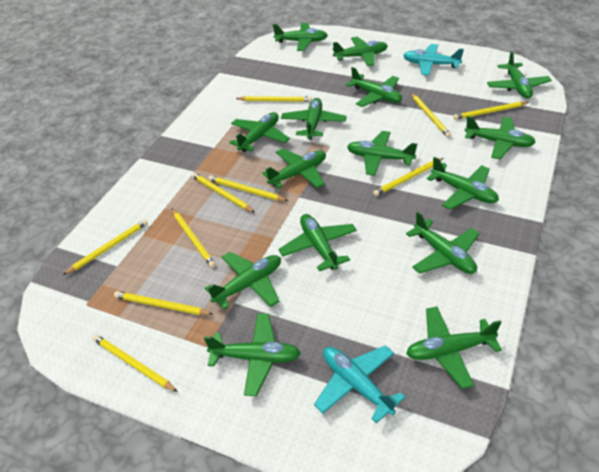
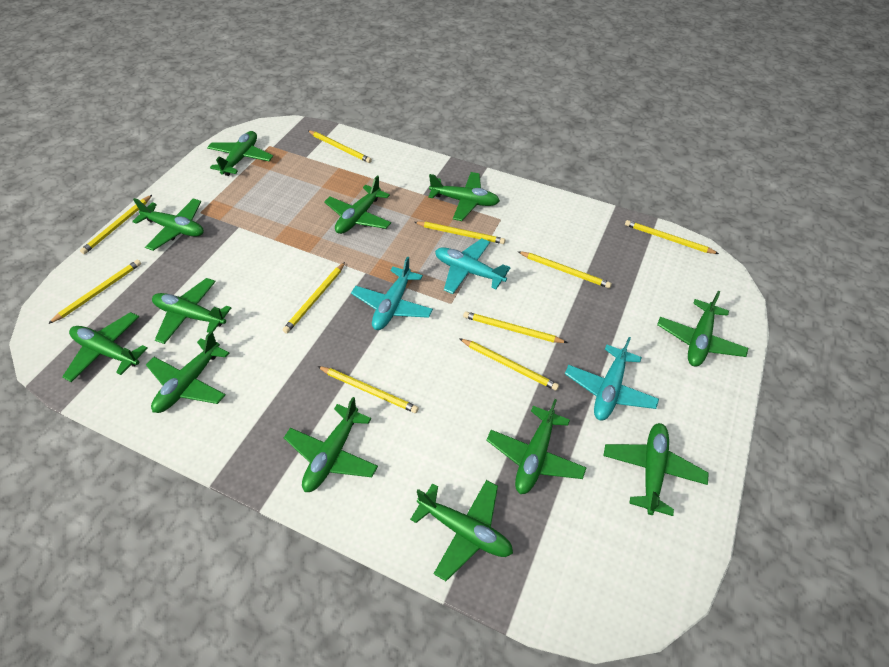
green plane: 15 -> 12
turquoise plane: 2 -> 3

